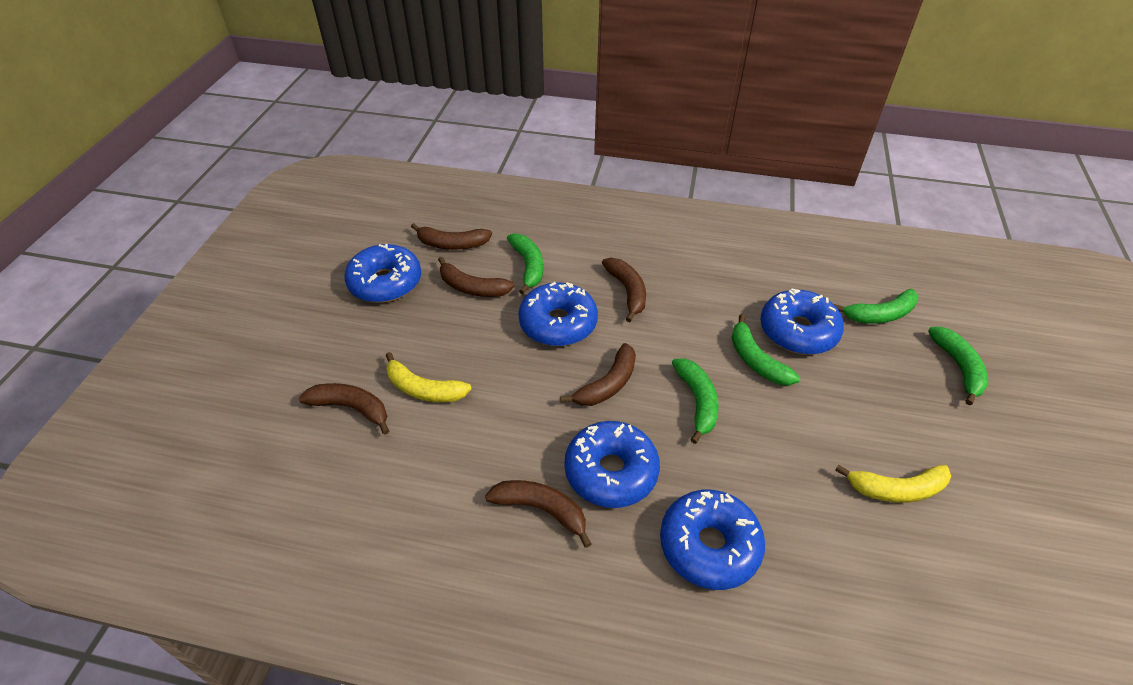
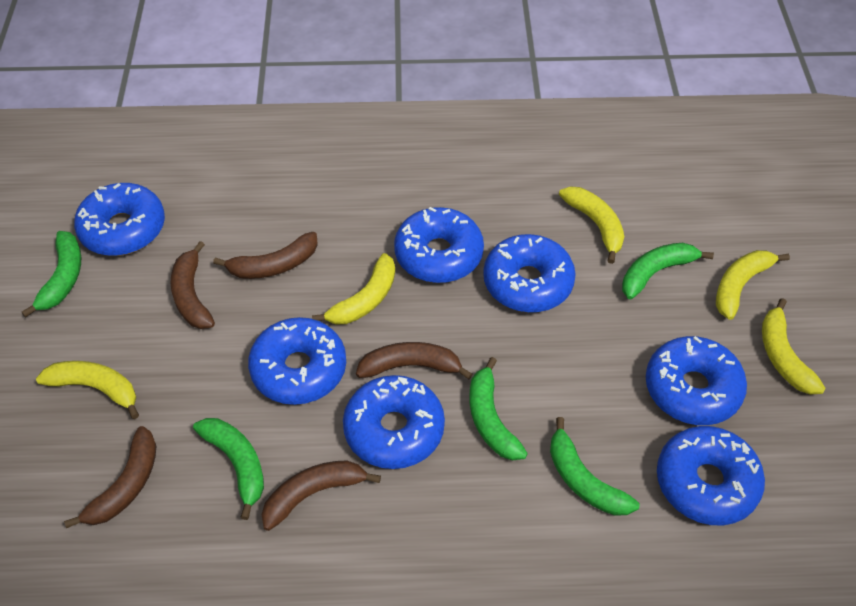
blue donut: 5 -> 7
brown banana: 6 -> 5
yellow banana: 2 -> 5

